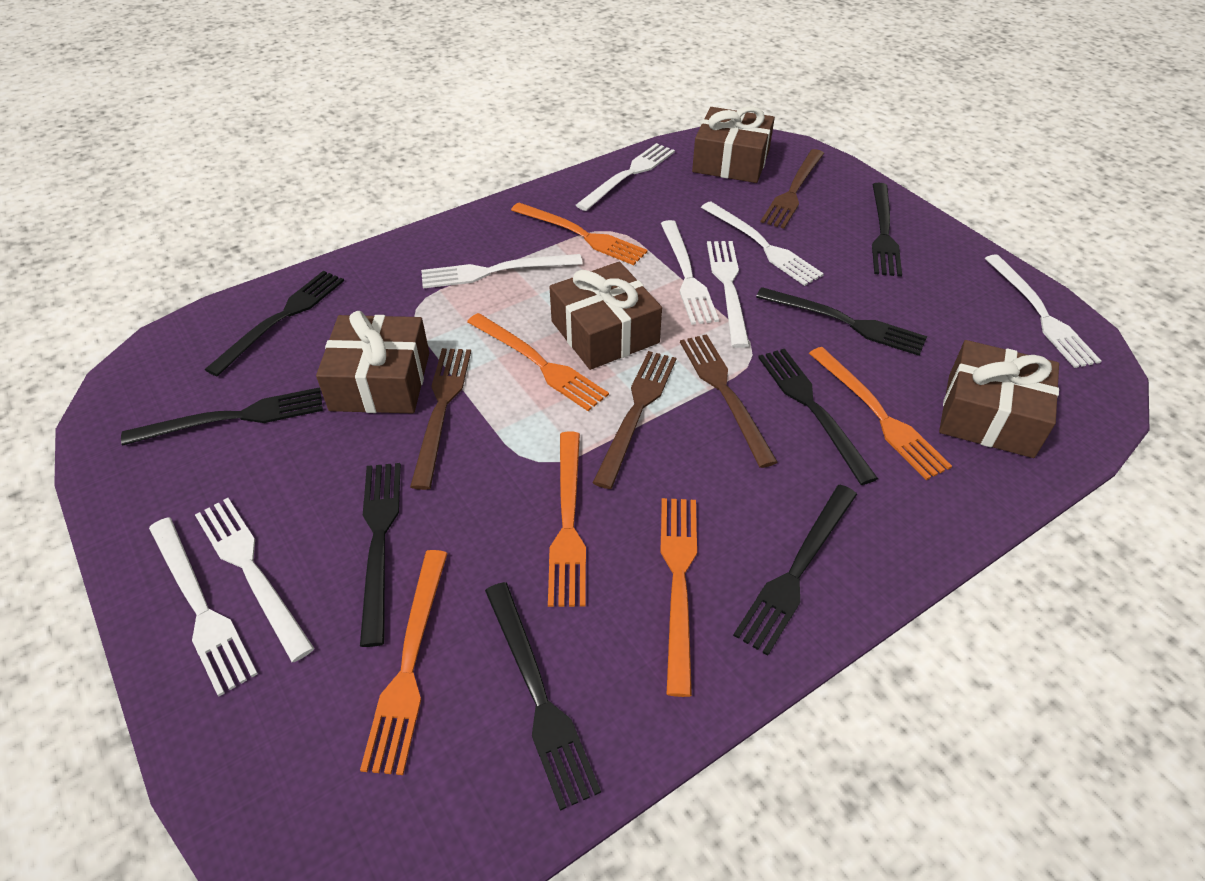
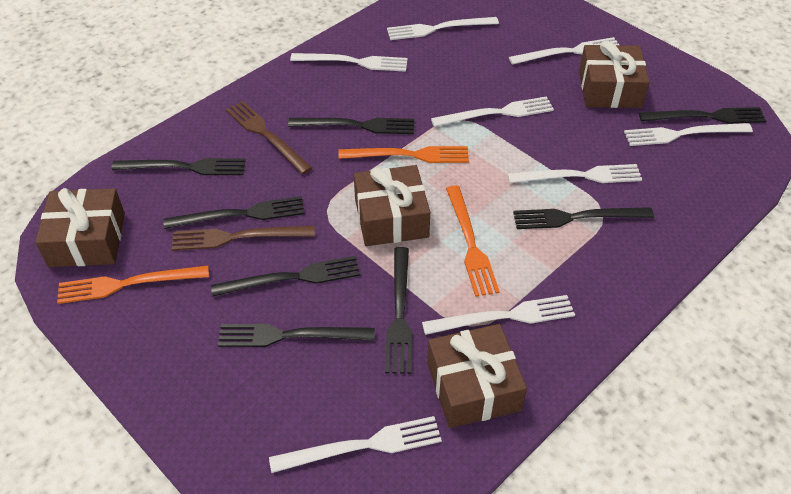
brown fork: 4 -> 2
orange fork: 6 -> 3

